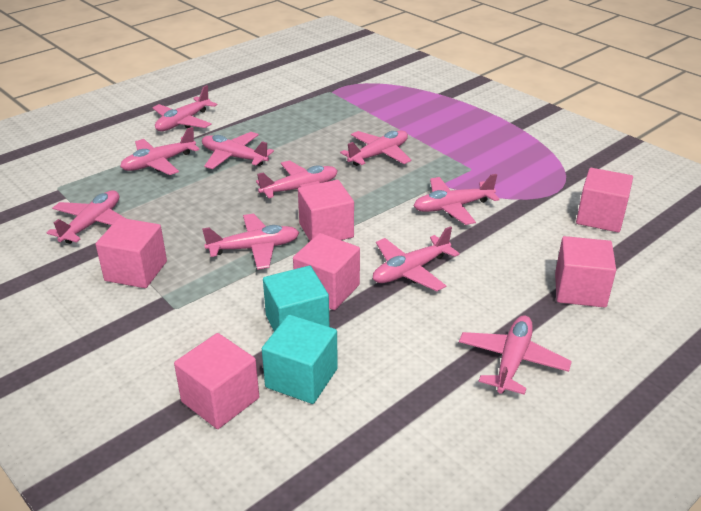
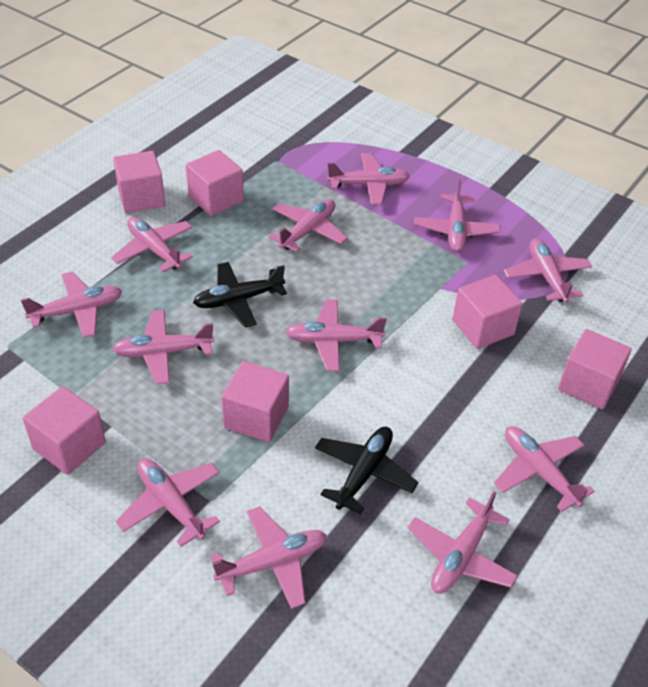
black plane: 0 -> 2
pink plane: 10 -> 12
turquoise cube: 2 -> 0

